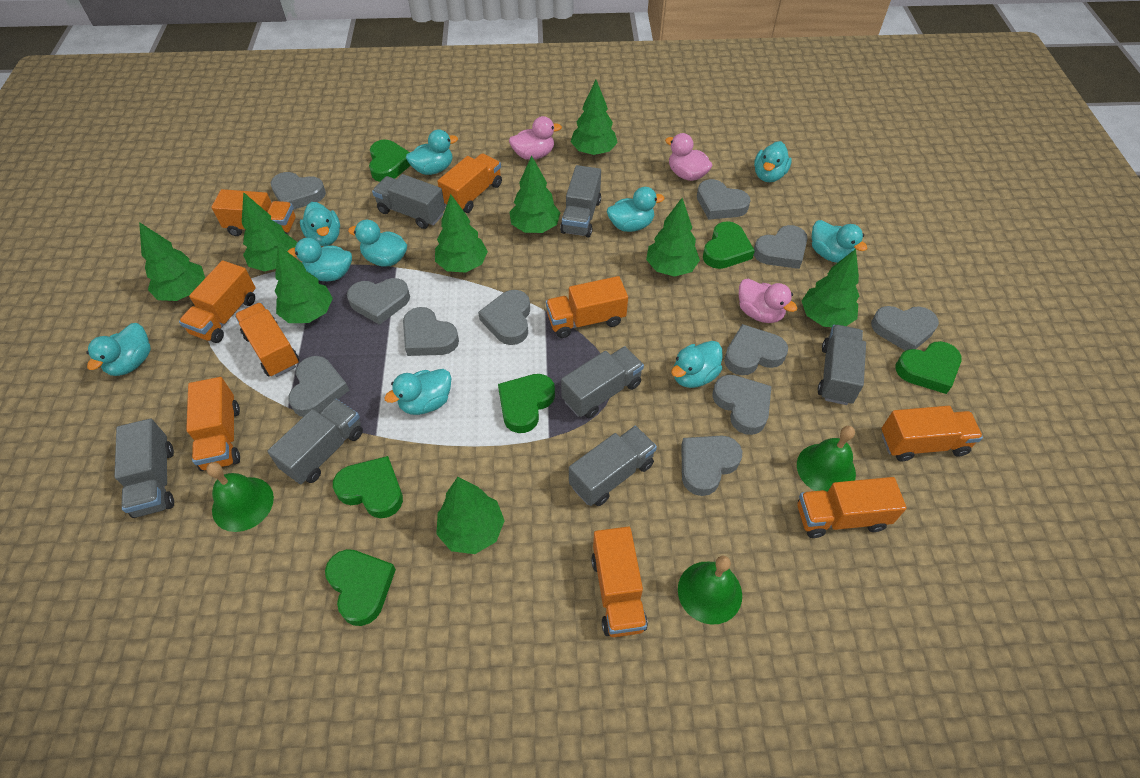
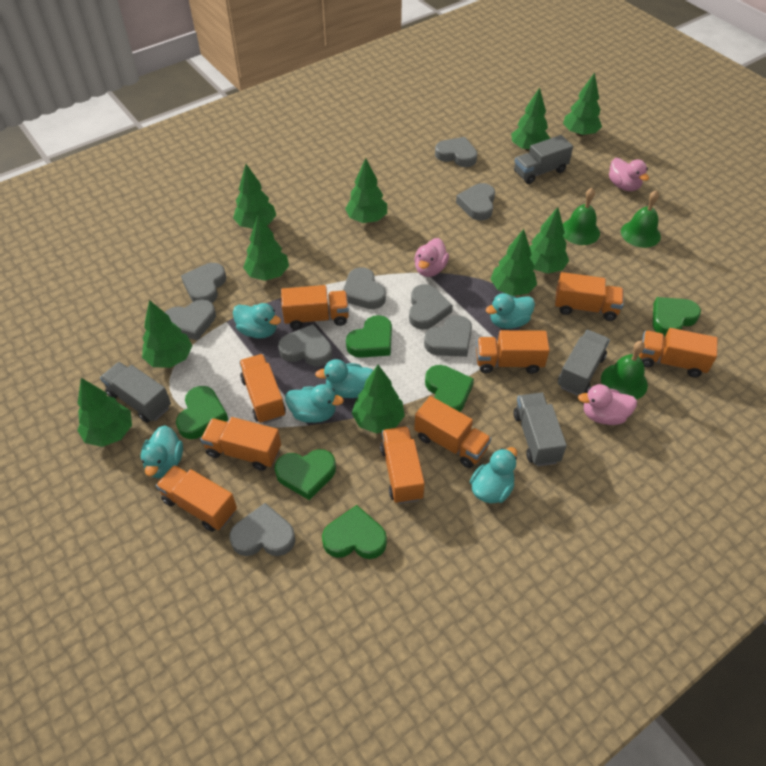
green tree: 9 -> 10
grey heart: 11 -> 9
grey truck: 7 -> 4
turquoise duck: 10 -> 6

